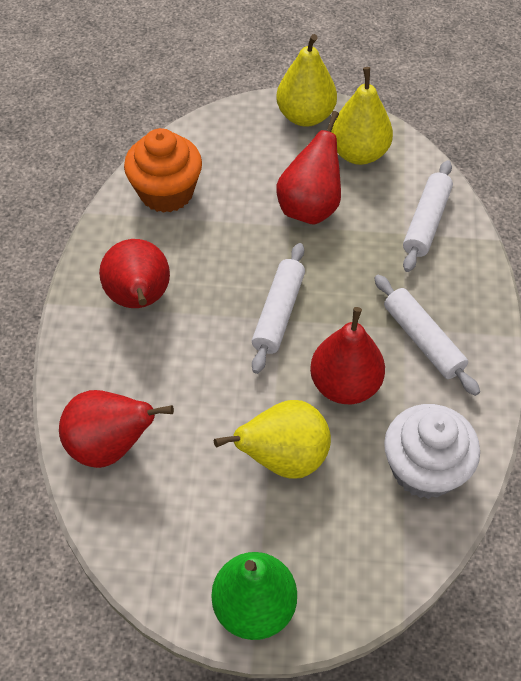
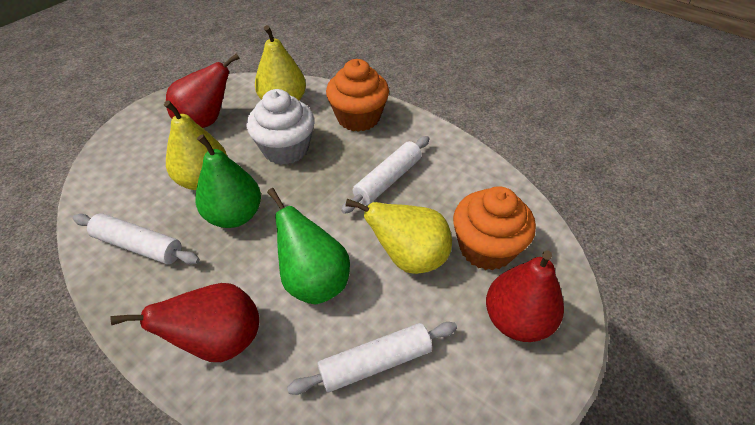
green pear: 1 -> 2
orange cupcake: 1 -> 2
red pear: 4 -> 3

